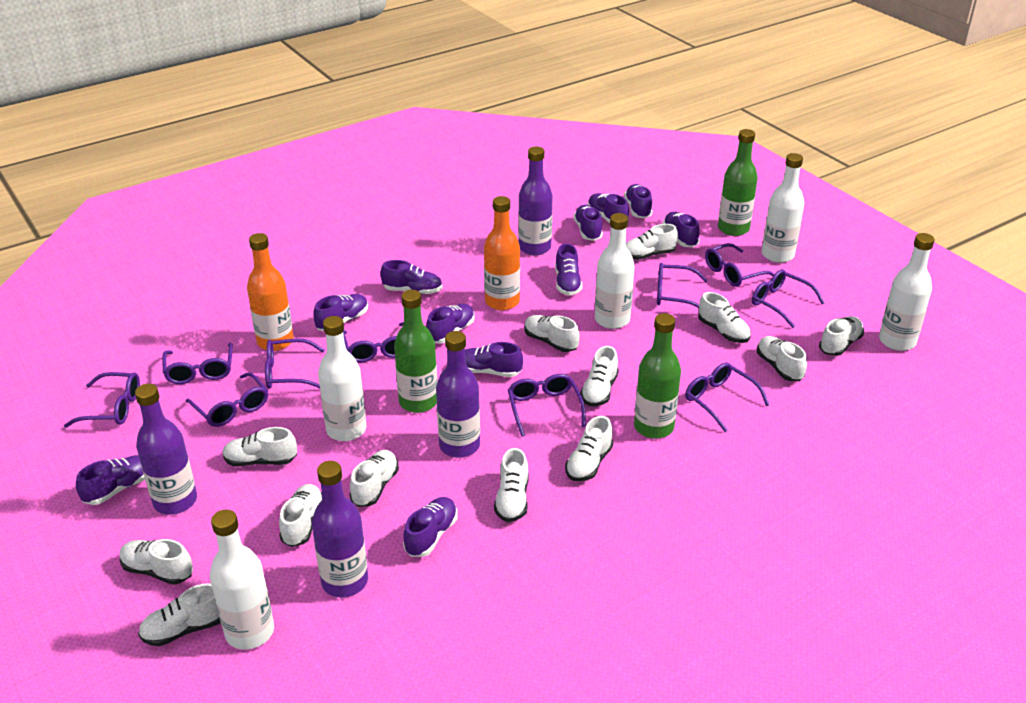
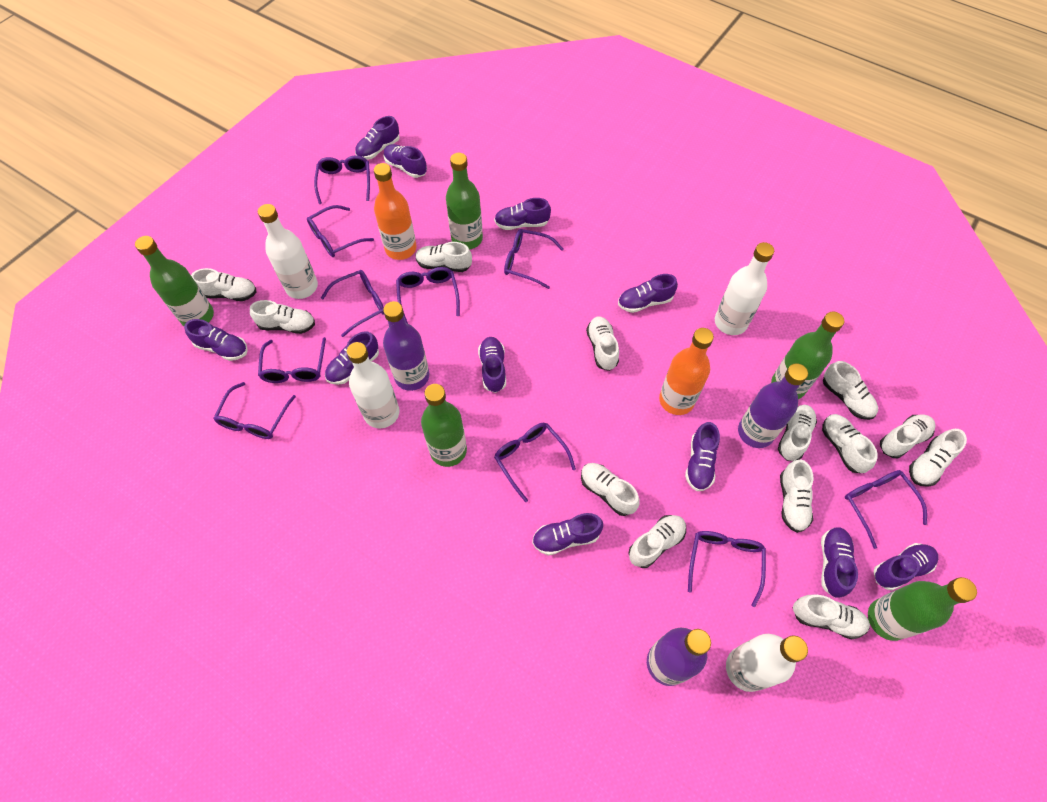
green bottle: 3 -> 5
purple bottle: 4 -> 3
white bottle: 5 -> 4

